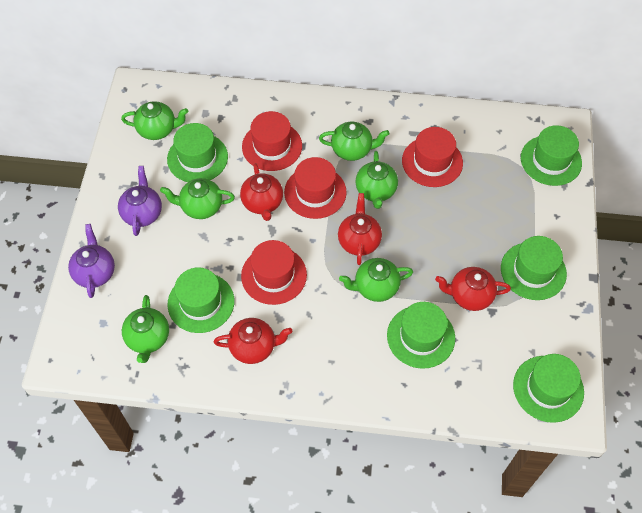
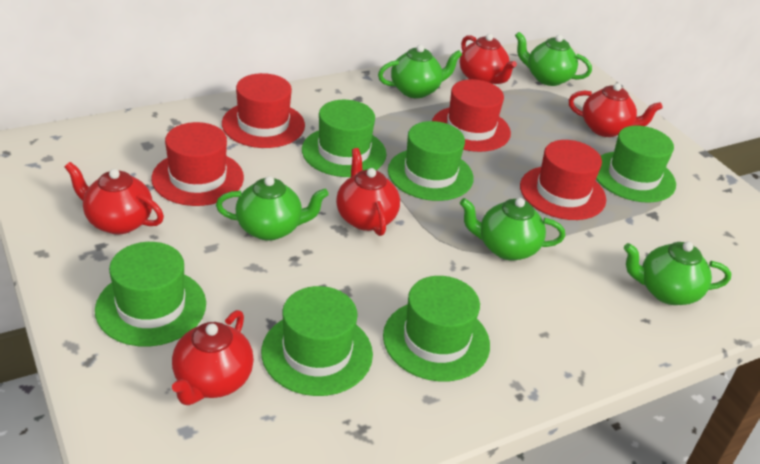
green teapot: 6 -> 5
purple teapot: 2 -> 0
red teapot: 4 -> 5

